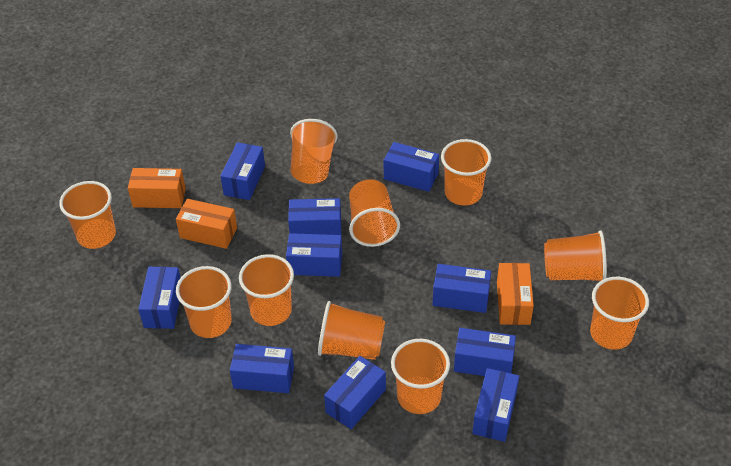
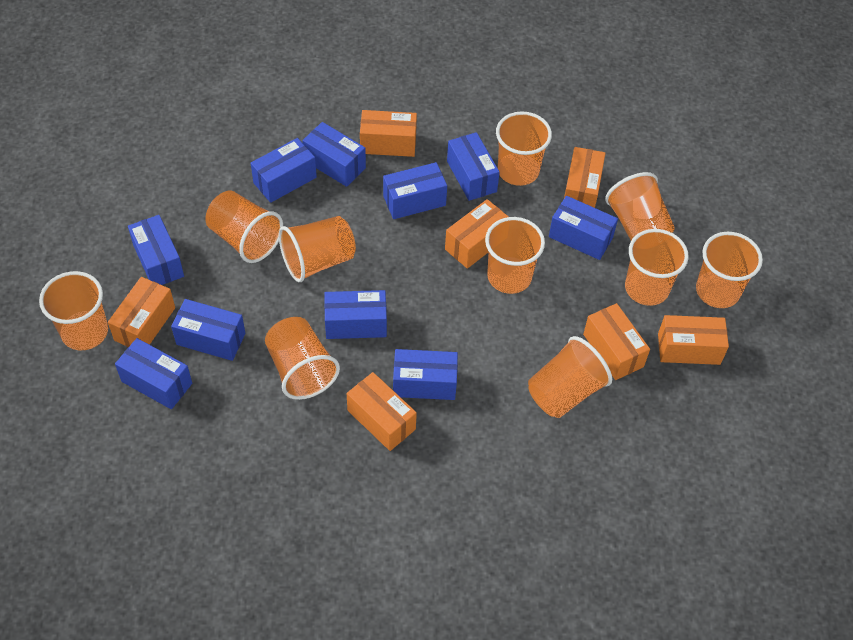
orange box: 3 -> 7

